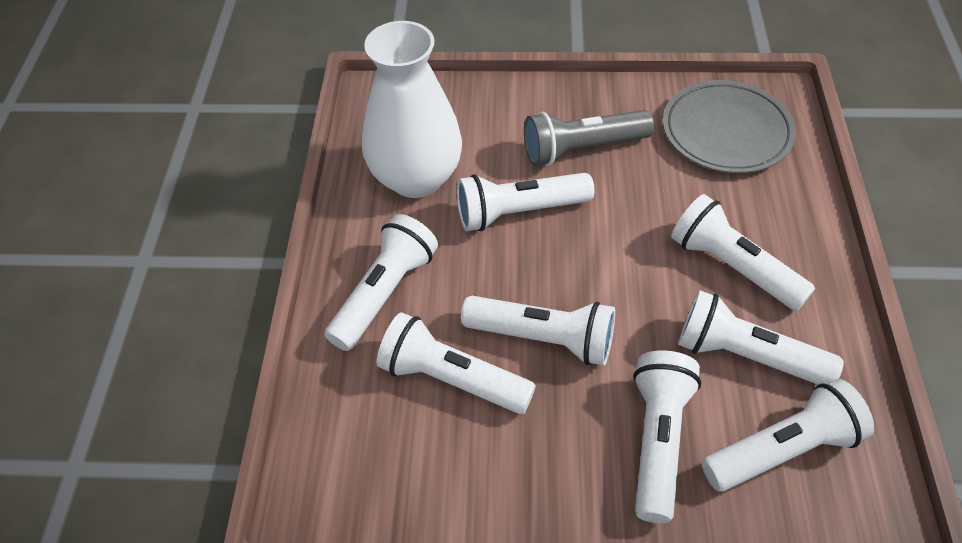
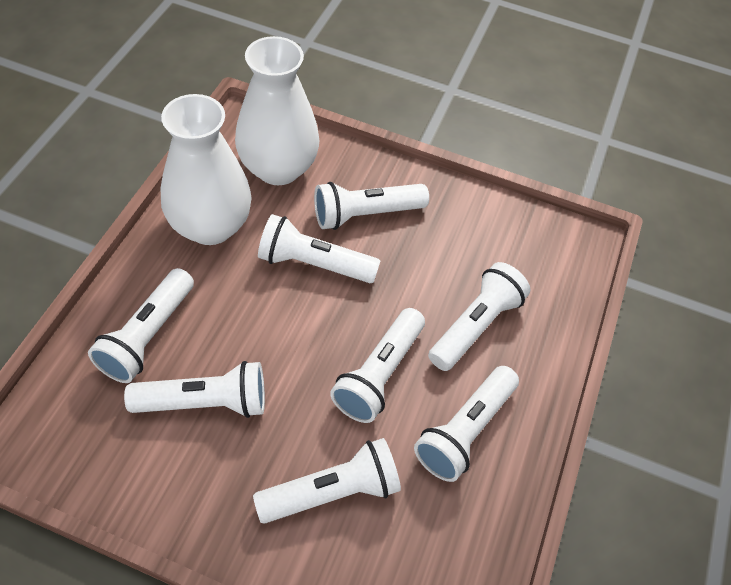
grey flashlight: 1 -> 0
grey plate: 1 -> 0
white vase: 1 -> 2

